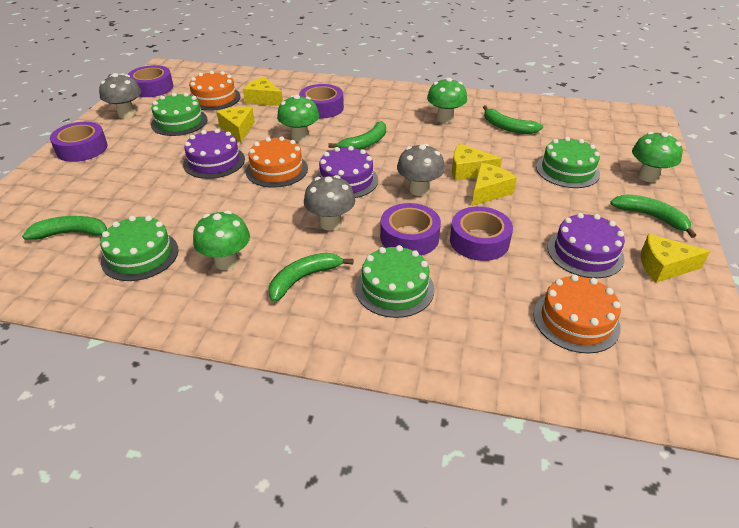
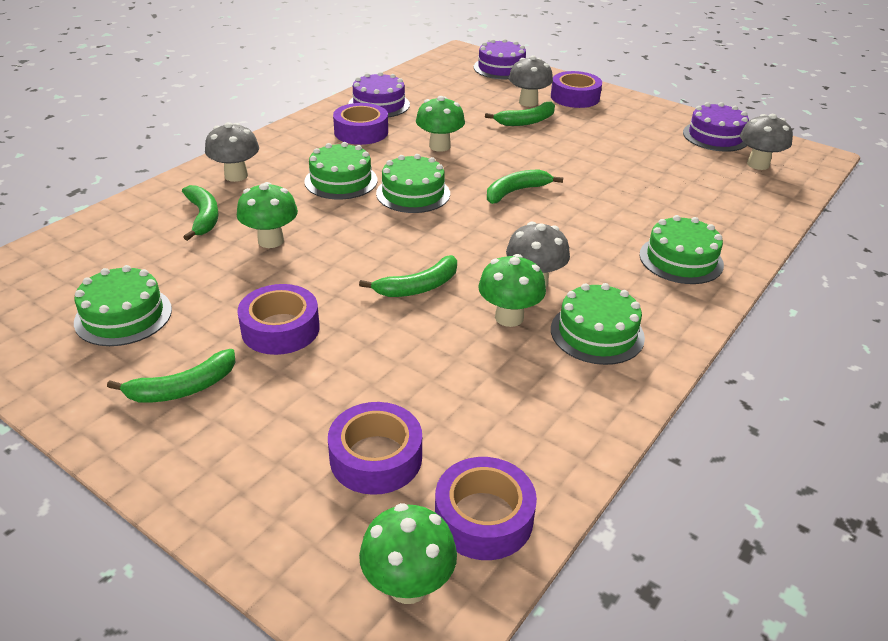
green cake: 4 -> 5
grey mushroom: 3 -> 4
orange cake: 3 -> 0
yellow cheese: 5 -> 0

